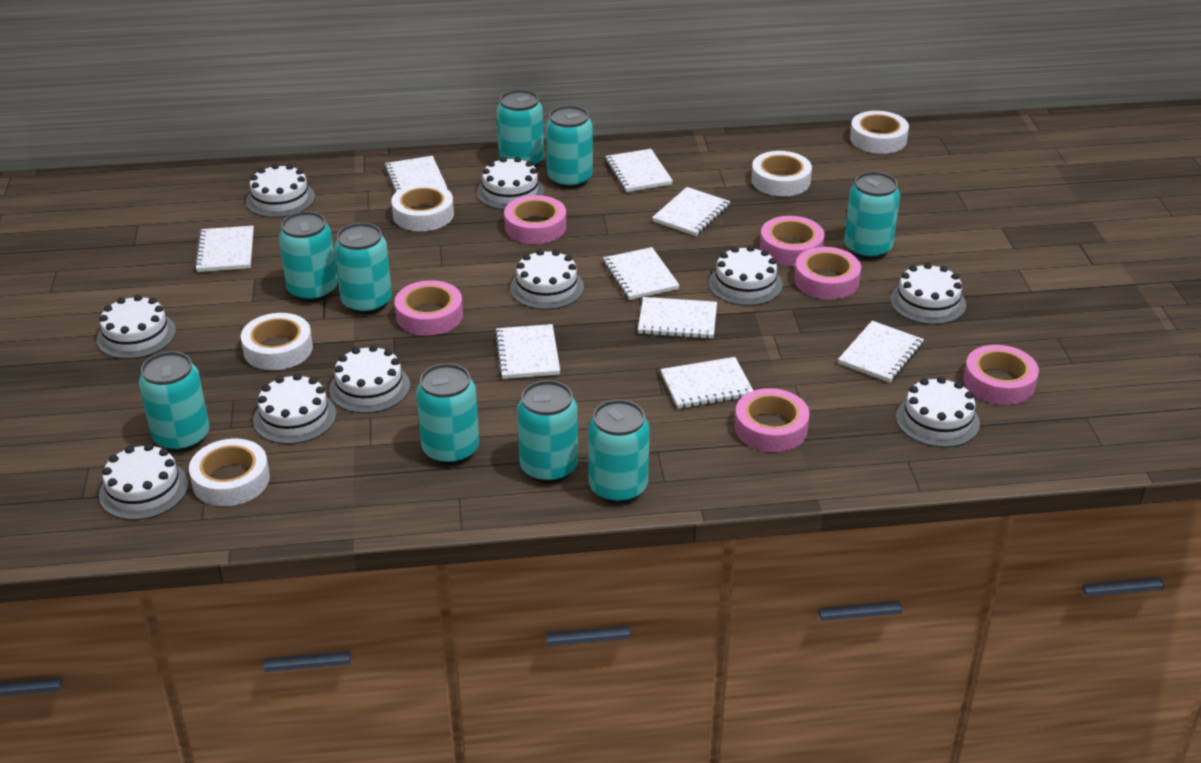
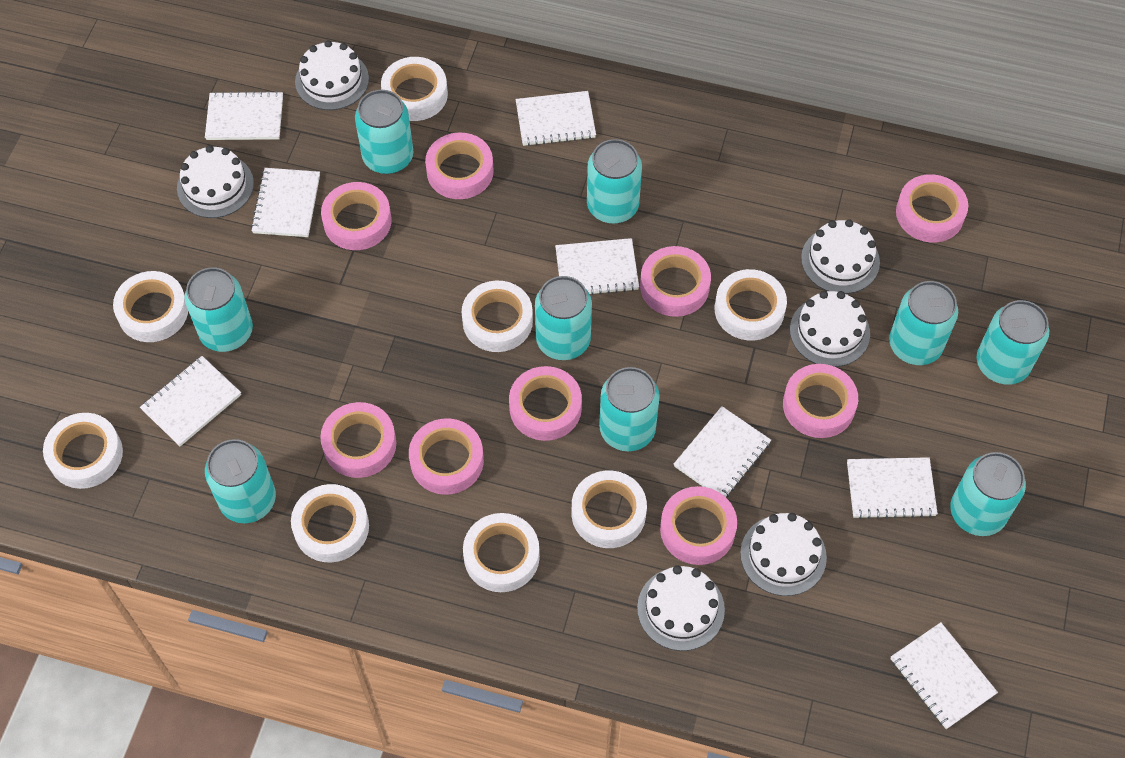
pink tape: 6 -> 9
white cake: 10 -> 6
white notebook: 9 -> 8
white tape: 5 -> 8

